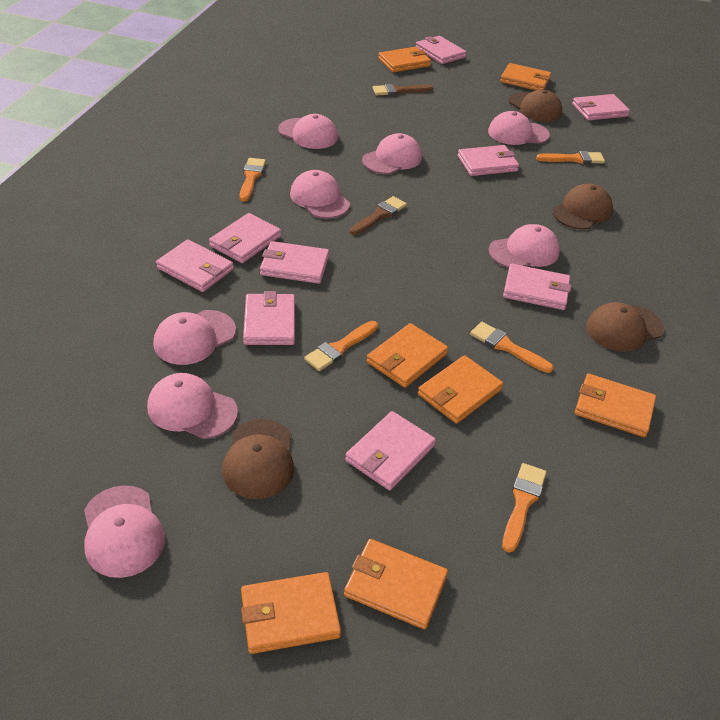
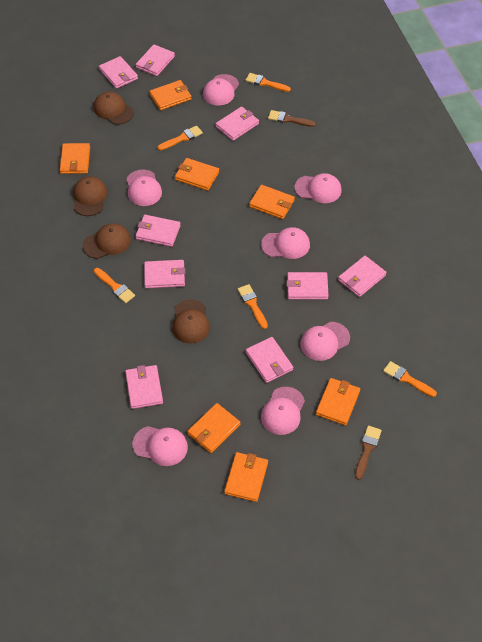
pink cap: 8 -> 7

